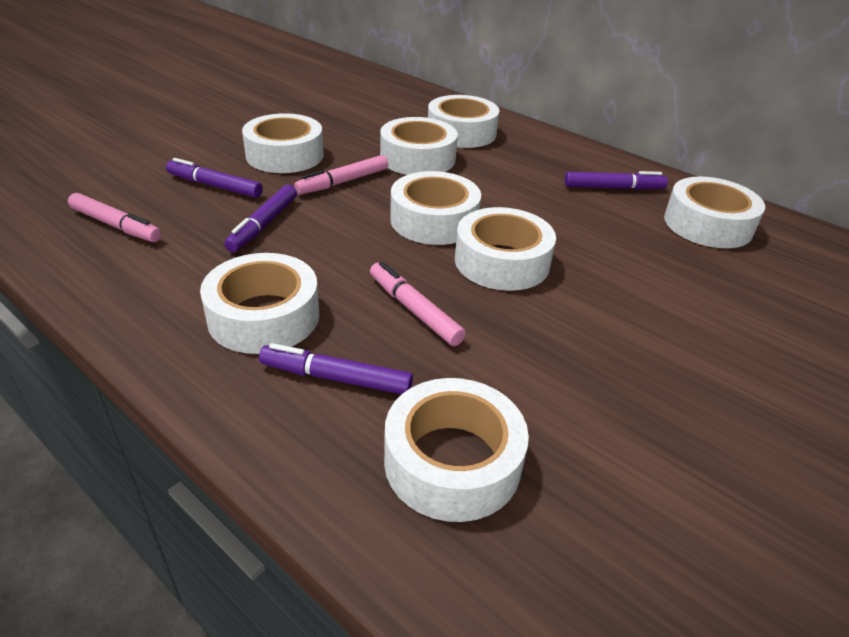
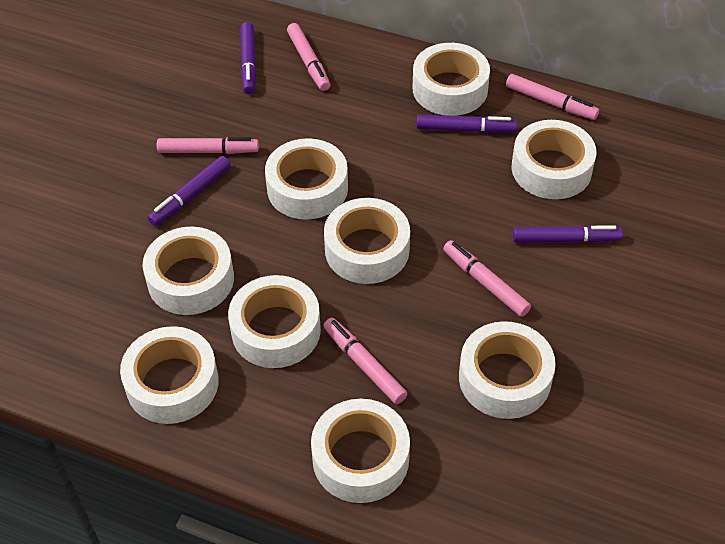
pink marker: 3 -> 5
white tape: 8 -> 9

